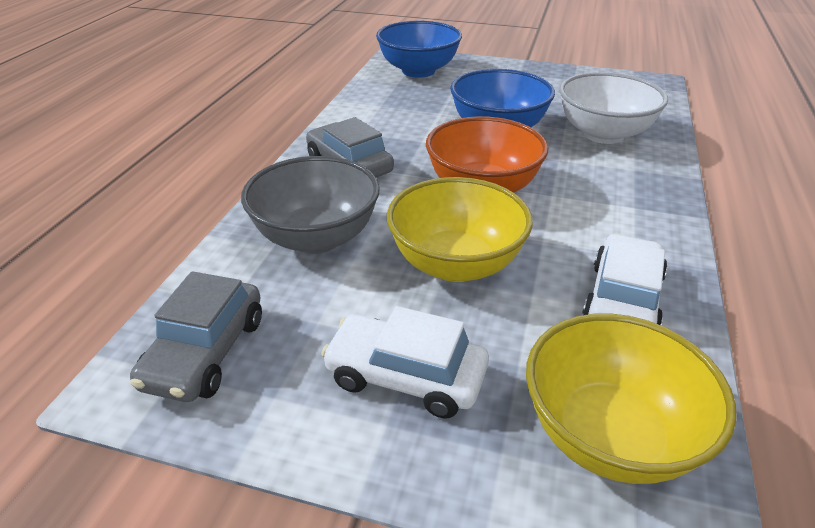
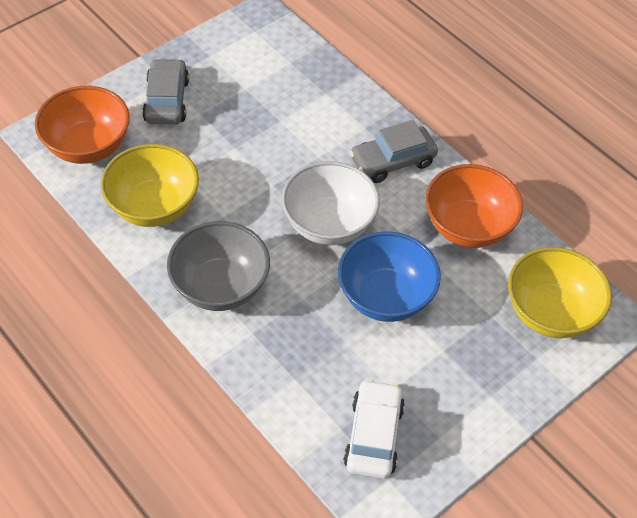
blue bowl: 2 -> 1
orange bowl: 1 -> 2
white car: 2 -> 1

